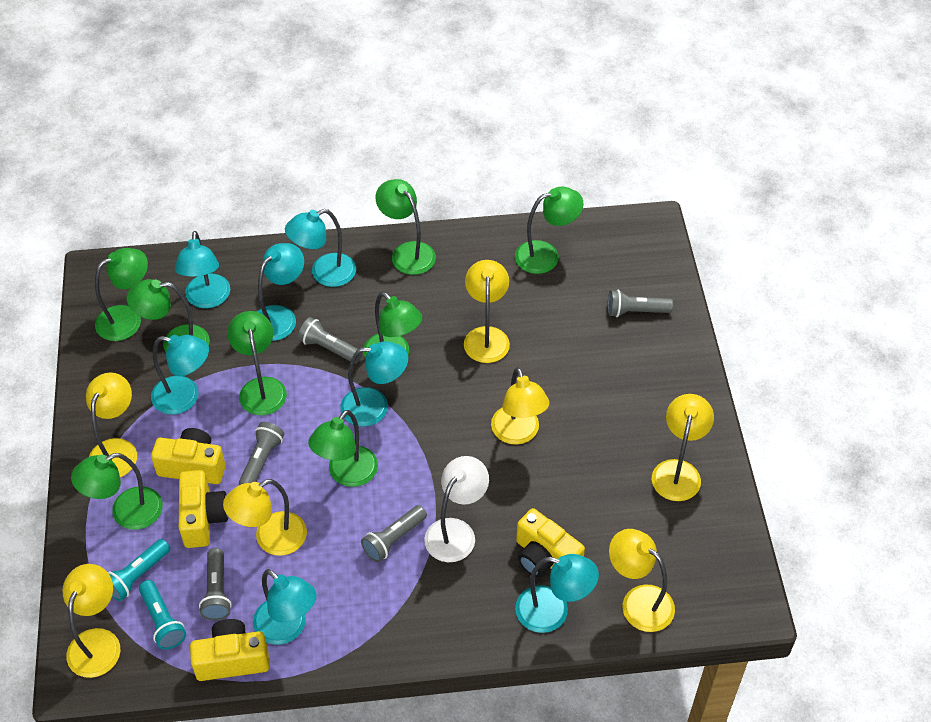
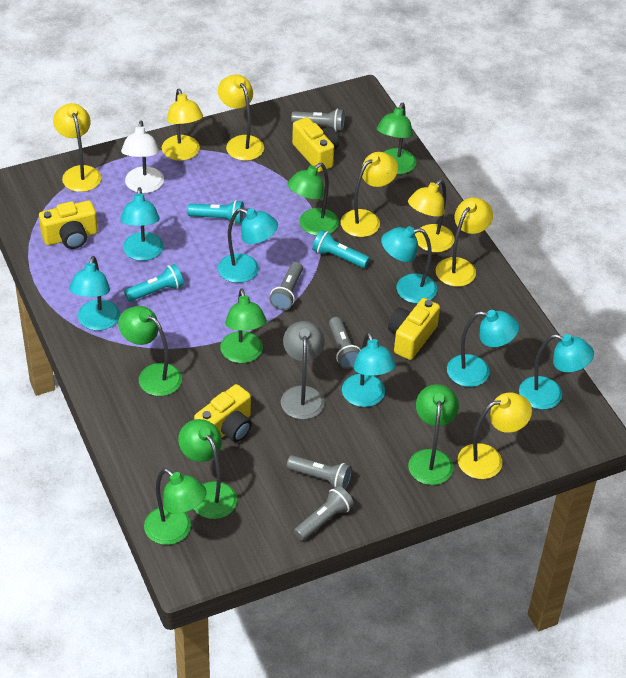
green lamp: 8 -> 7
grey lamp: 0 -> 1
turquoise flashlight: 2 -> 3

